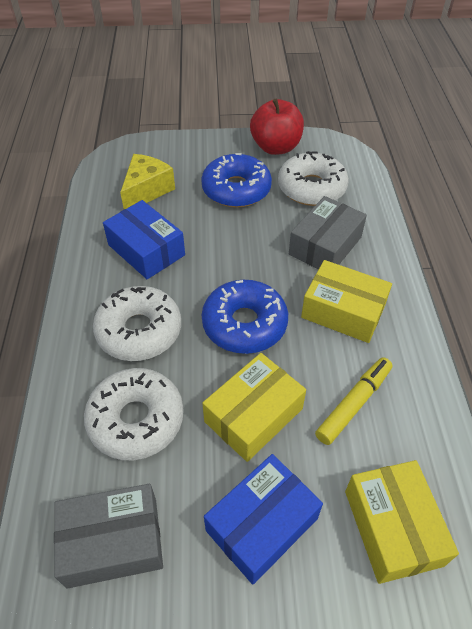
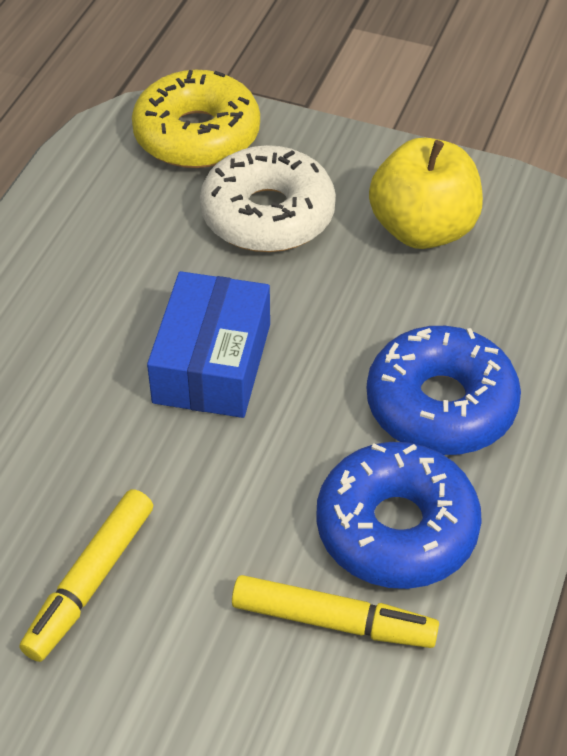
blue box: 2 -> 1
grey box: 2 -> 0
red apple: 1 -> 0
white donut: 3 -> 1
yellow apple: 0 -> 1
yellow box: 3 -> 0
yellow cheese: 1 -> 0
yellow donut: 0 -> 1
yellow marker: 1 -> 2

